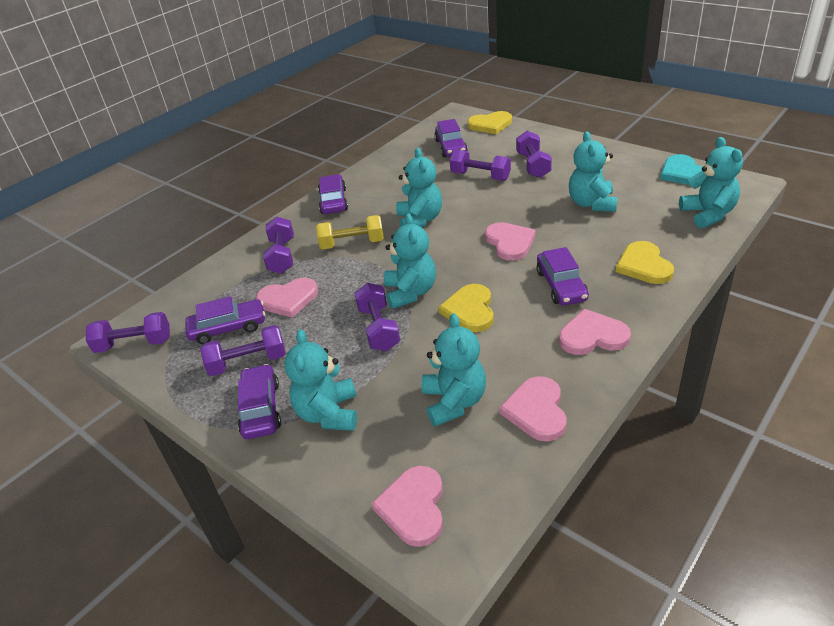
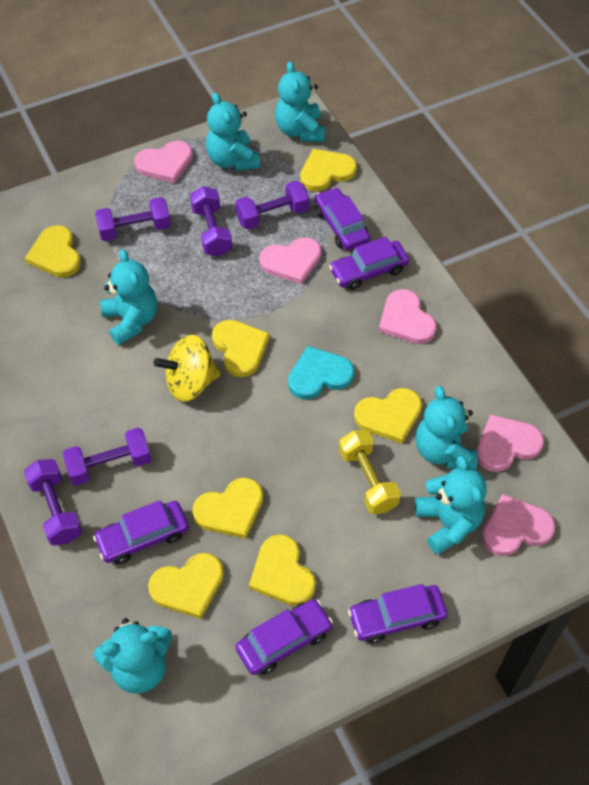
purple dumbbell: 6 -> 5
yellow heart: 3 -> 7
yellow spinning top: 0 -> 1

